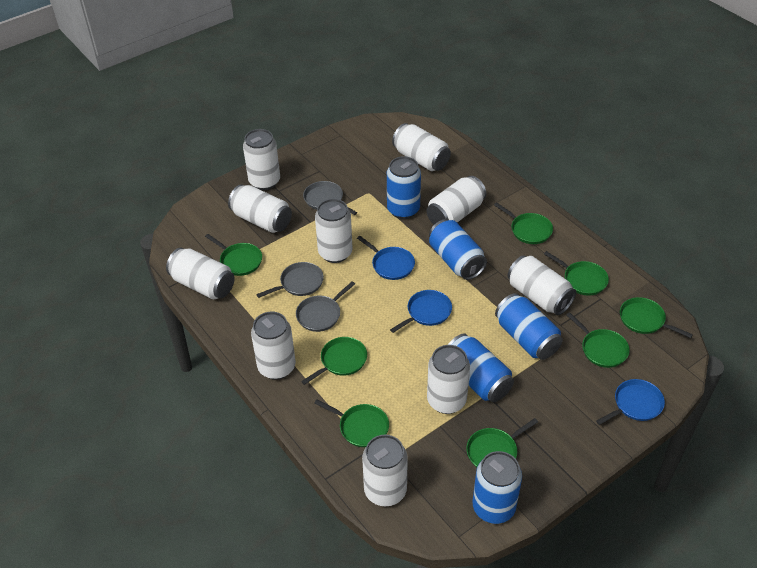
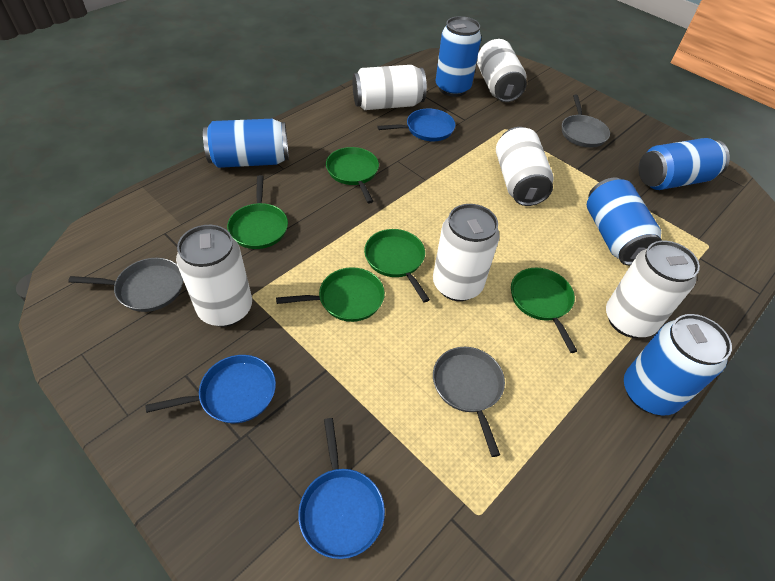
green pan: 8 -> 5
white can: 10 -> 6

